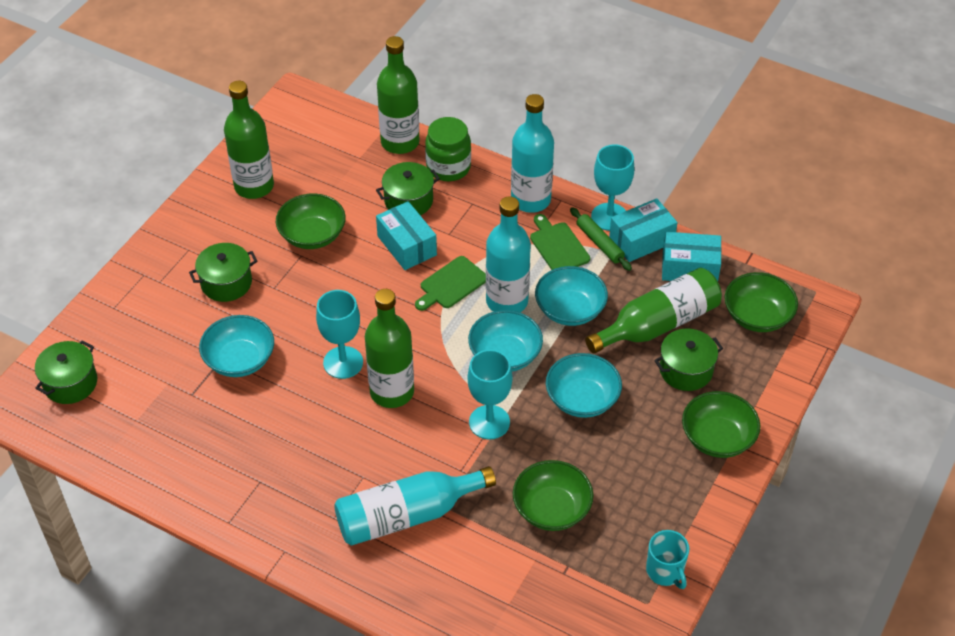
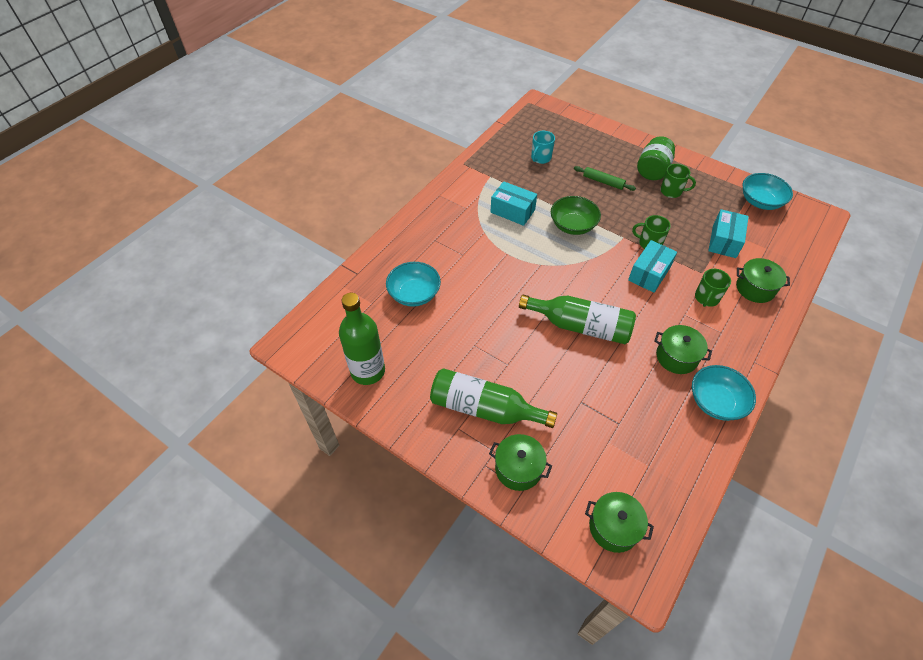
green bottle: 4 -> 3
green bowl: 4 -> 1
green cutting board: 2 -> 0
green mug: 0 -> 3
turquoise bottle: 3 -> 0
turquoise bowl: 4 -> 3
turquoise goblet: 3 -> 0

